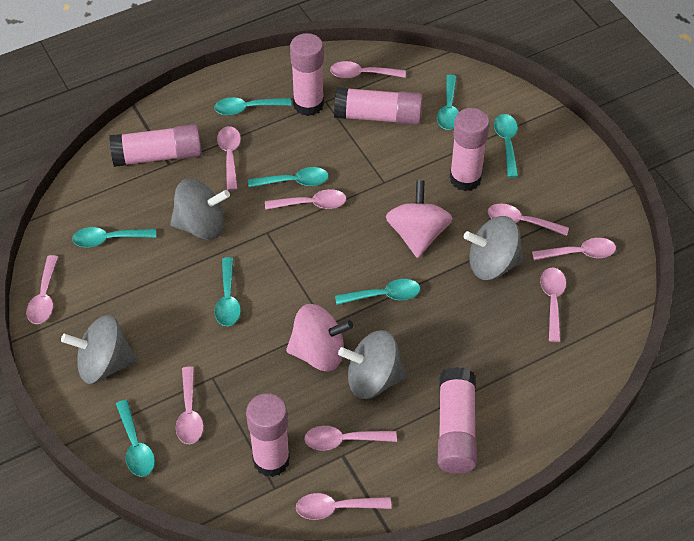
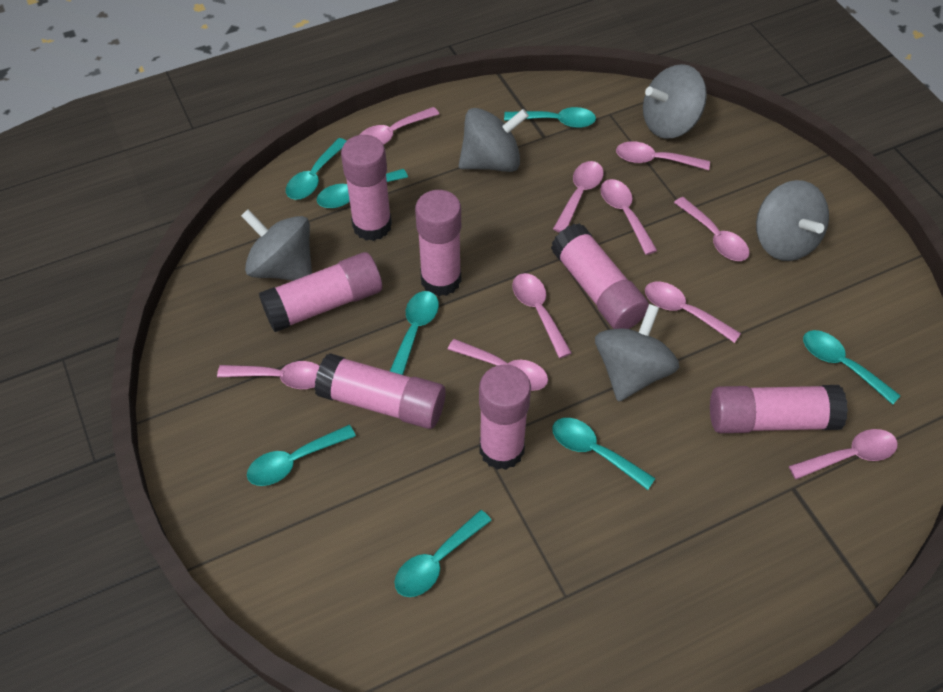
grey spinning top: 4 -> 5
pink glue stick: 6 -> 7
pink spinning top: 2 -> 0

